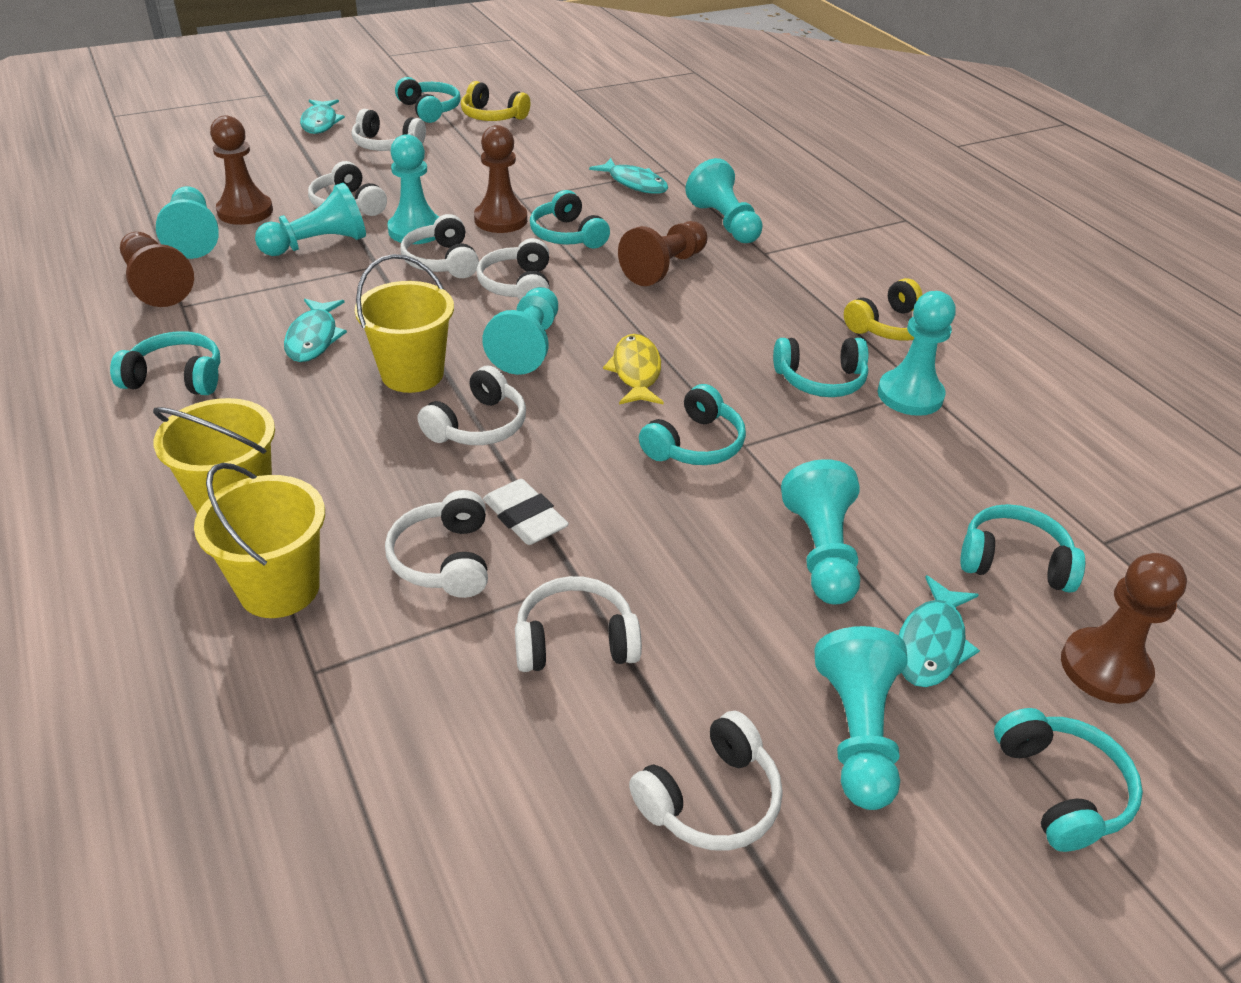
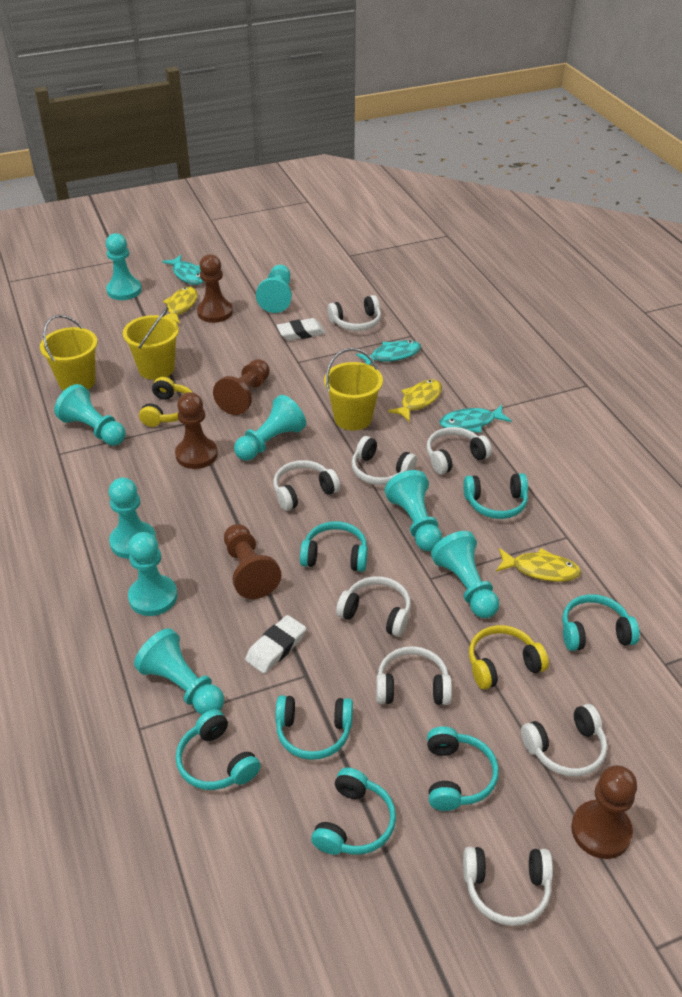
turquoise fish: 4 -> 3
turquoise pawn: 8 -> 9
white eraser: 1 -> 2
yellow fish: 1 -> 3

